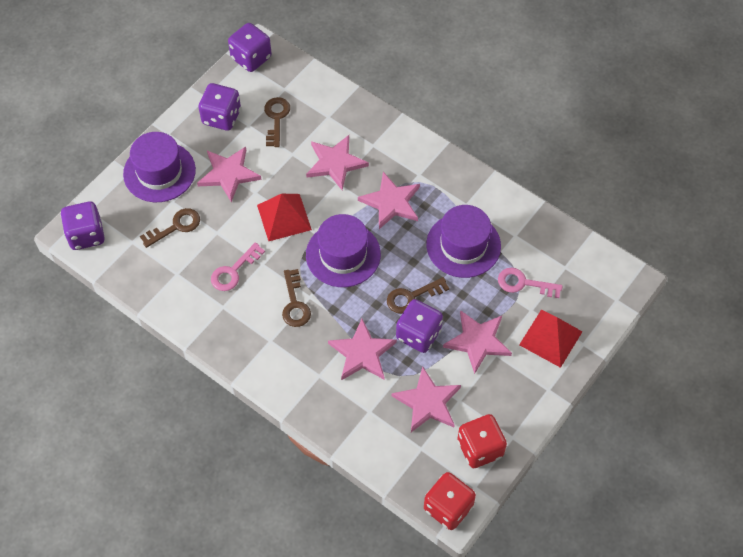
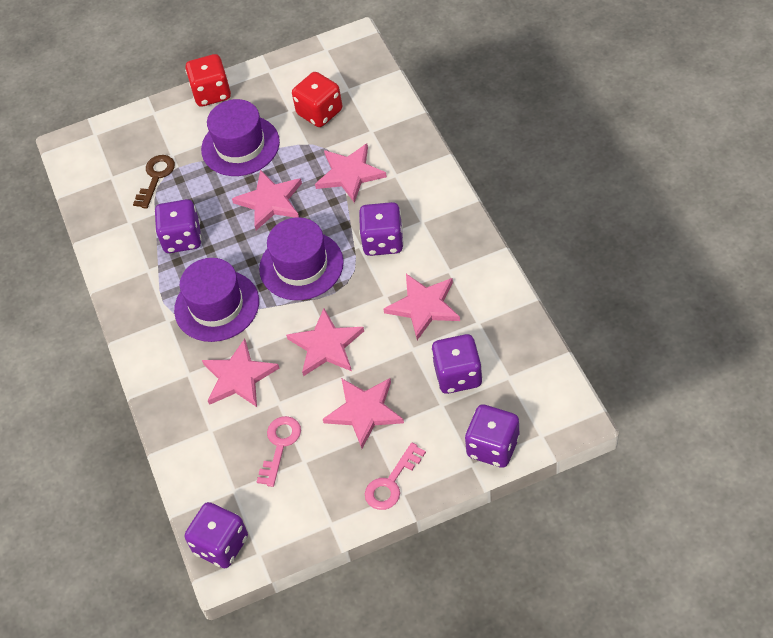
brown key: 4 -> 1
purple dice: 4 -> 5
red pyramid: 2 -> 0

